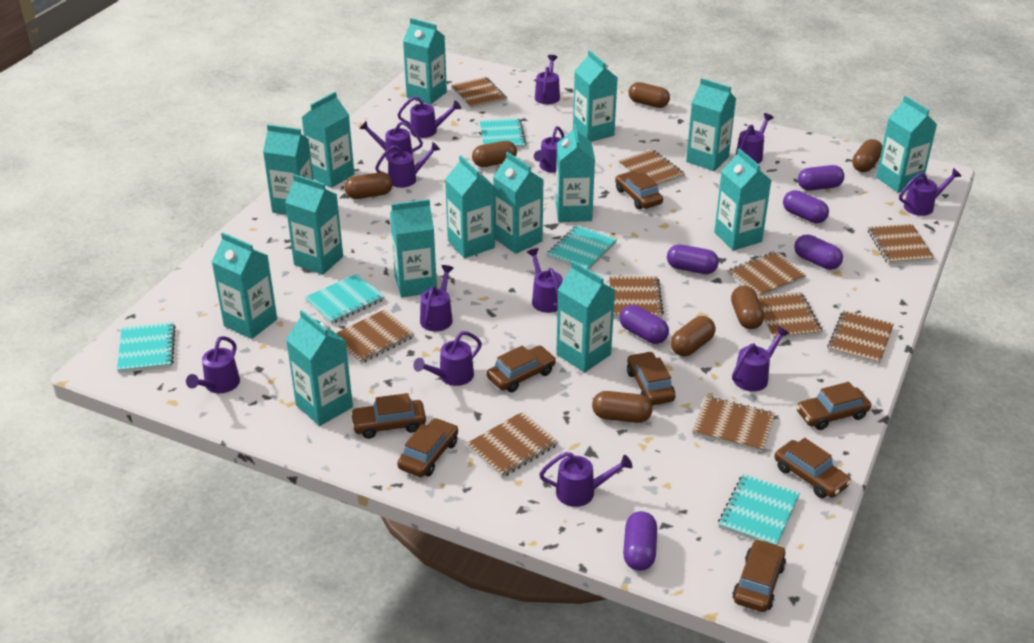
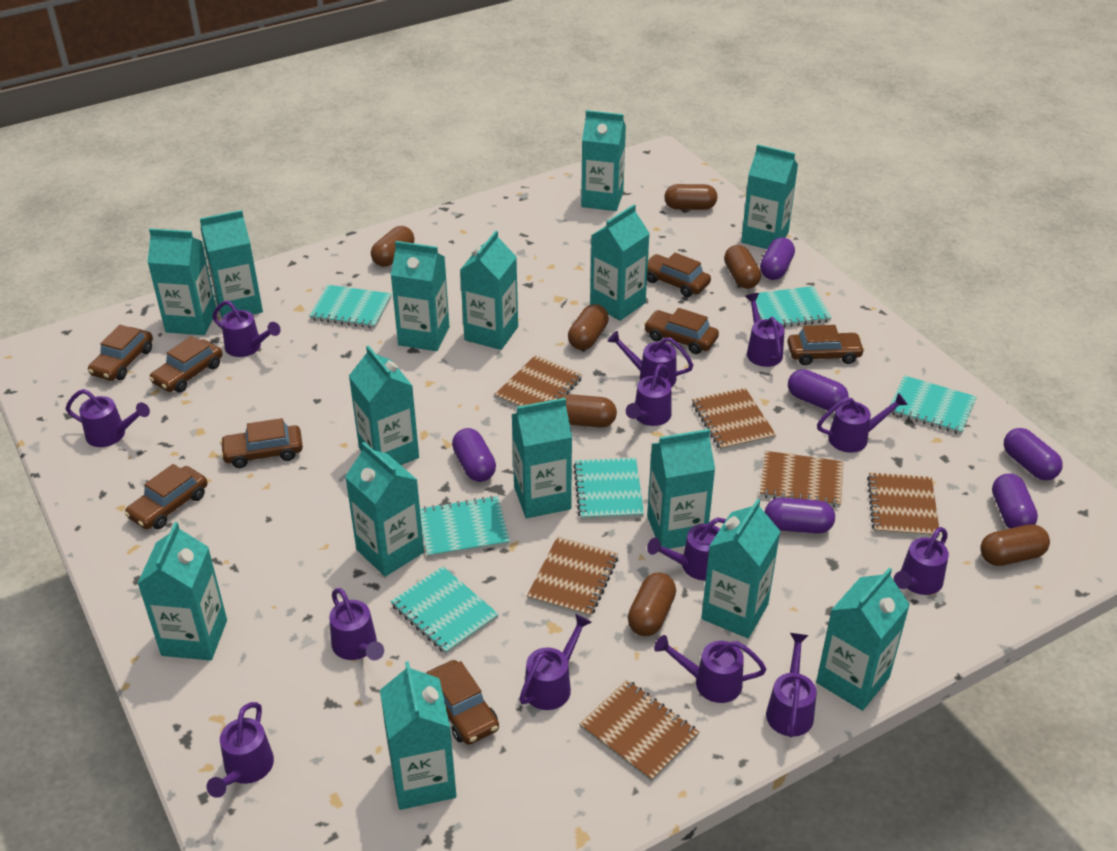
brown notebook: 10 -> 6
turquoise notebook: 5 -> 6

